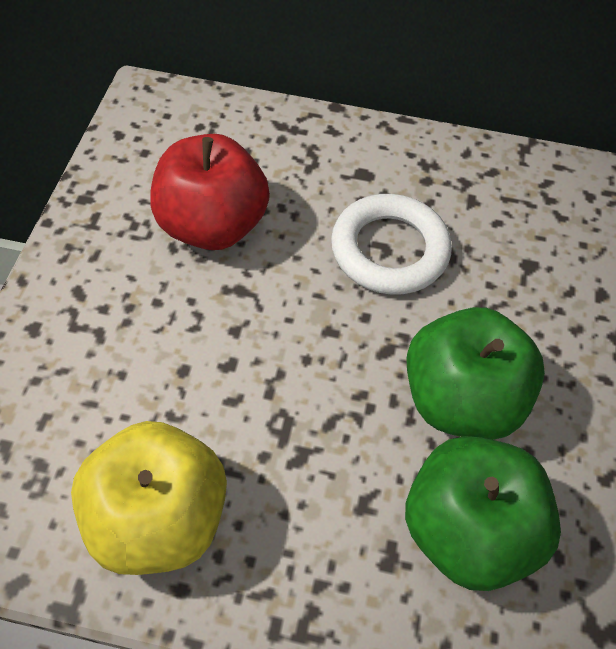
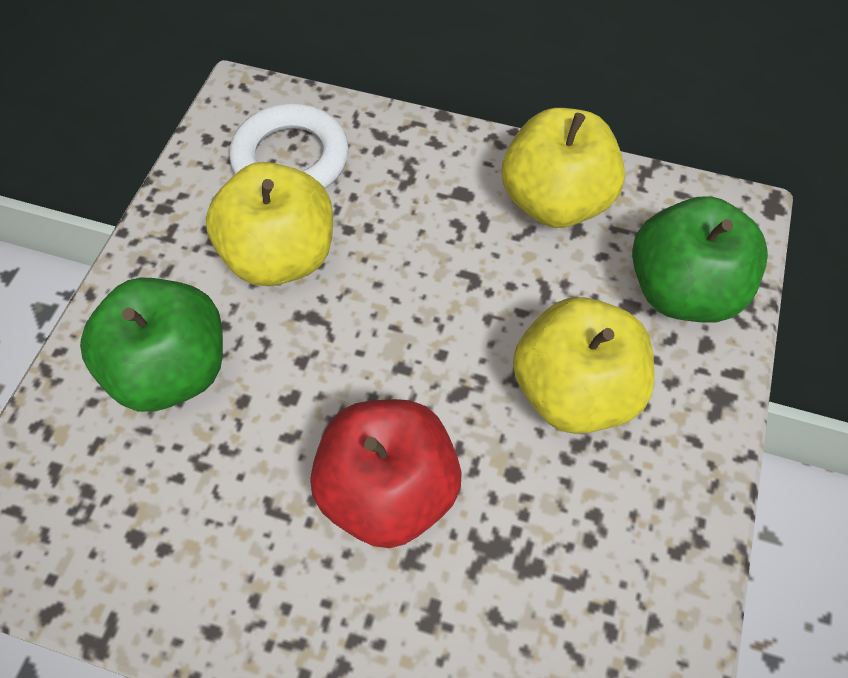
yellow apple: 1 -> 3

